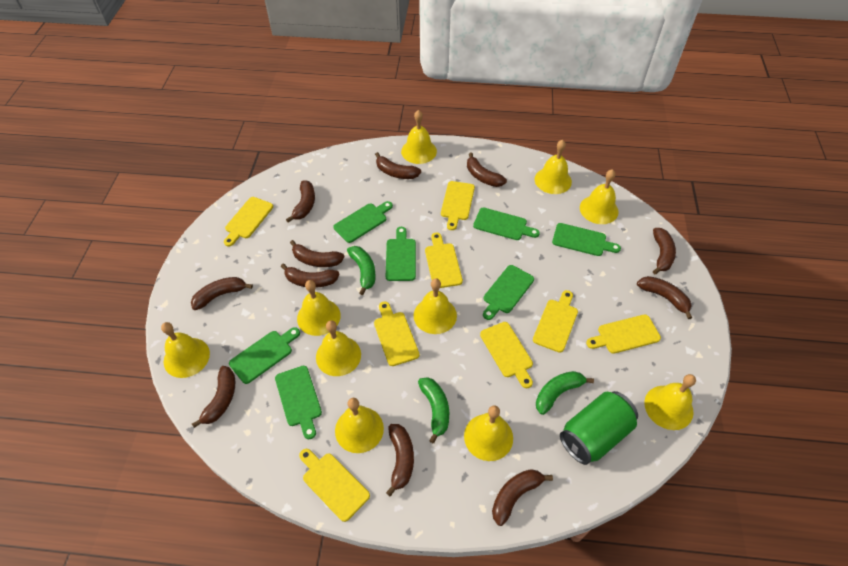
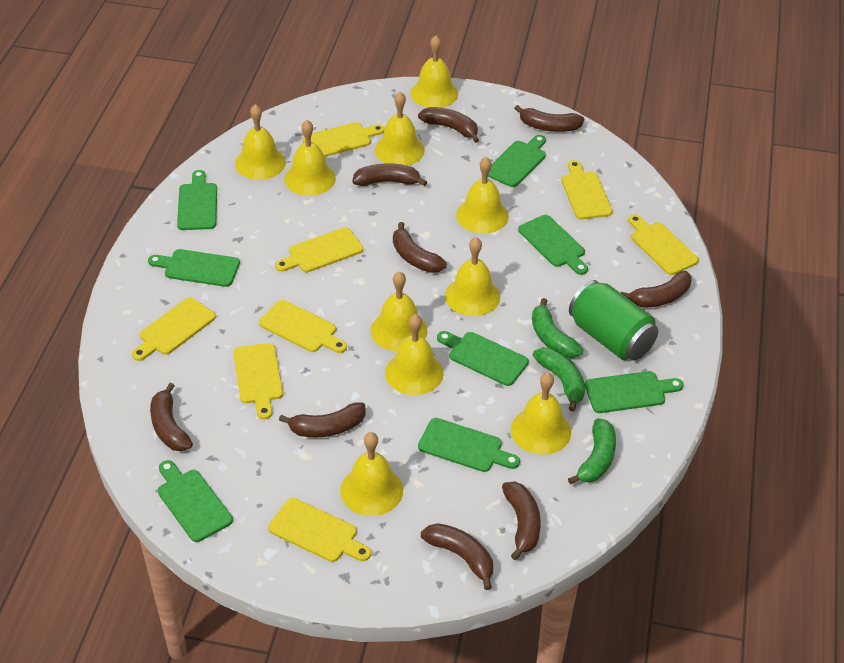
brown banana: 11 -> 9
green cutting board: 7 -> 8

